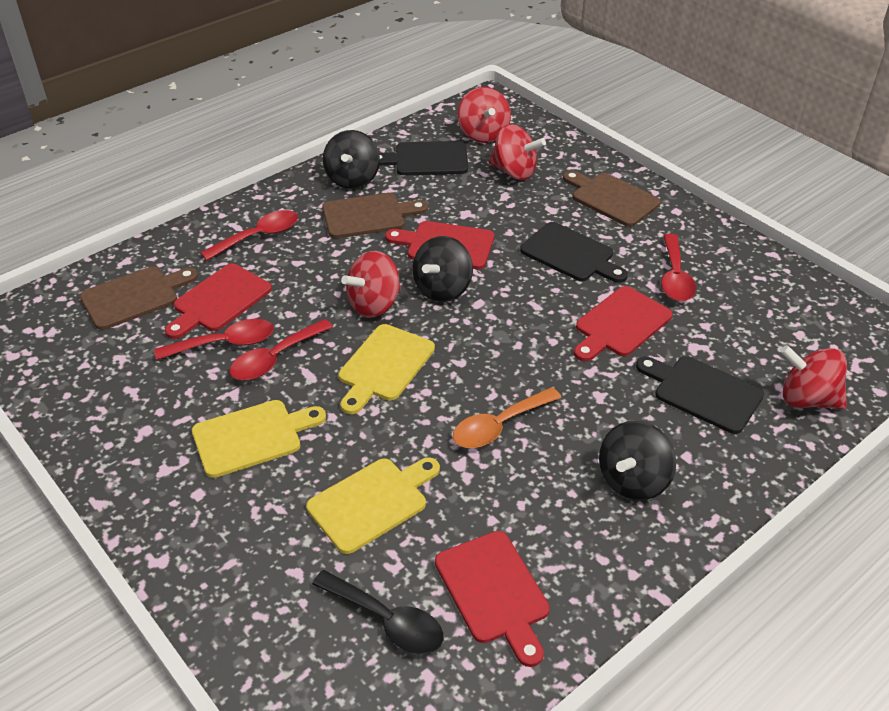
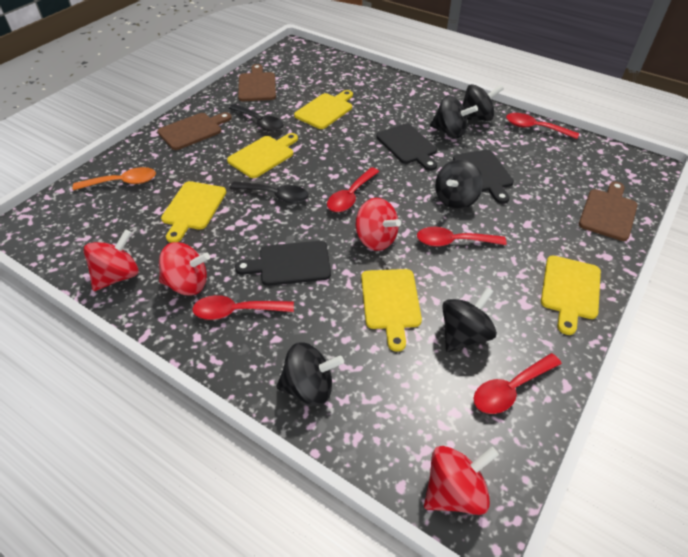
black spinning top: 3 -> 5
black spoon: 1 -> 2
red cutting board: 4 -> 0
red spoon: 4 -> 5
yellow cutting board: 3 -> 5

